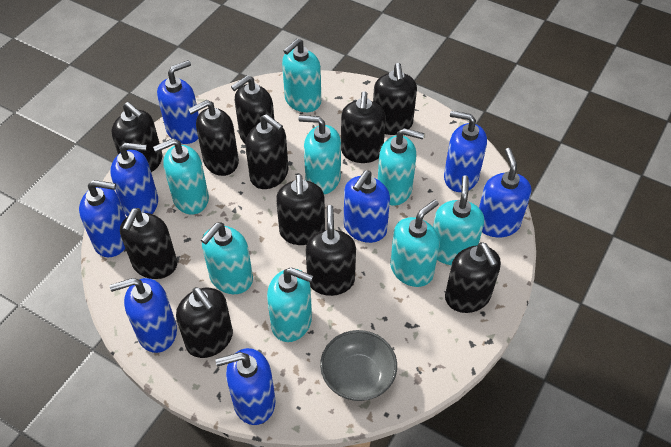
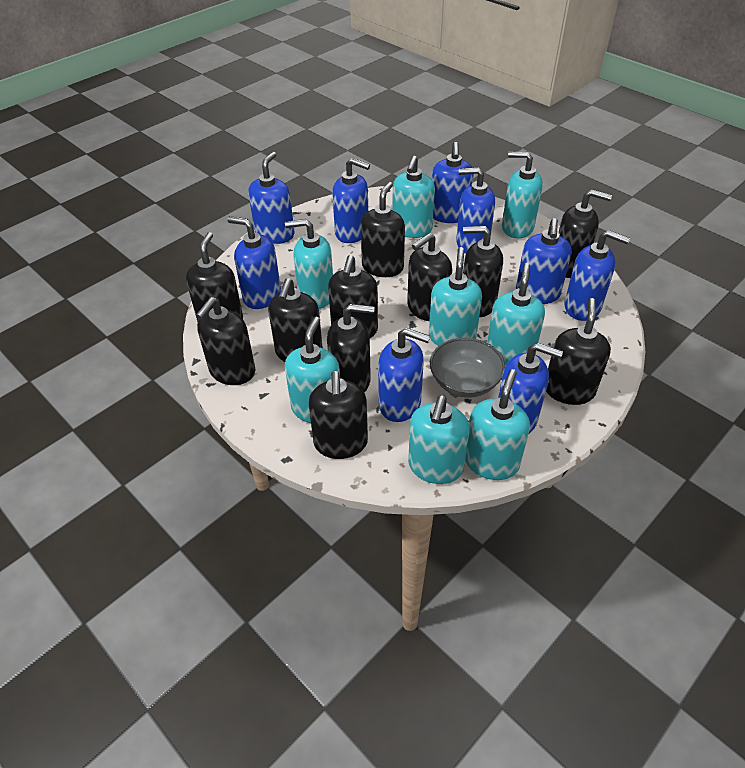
blue soap dispenser: 8 -> 9

